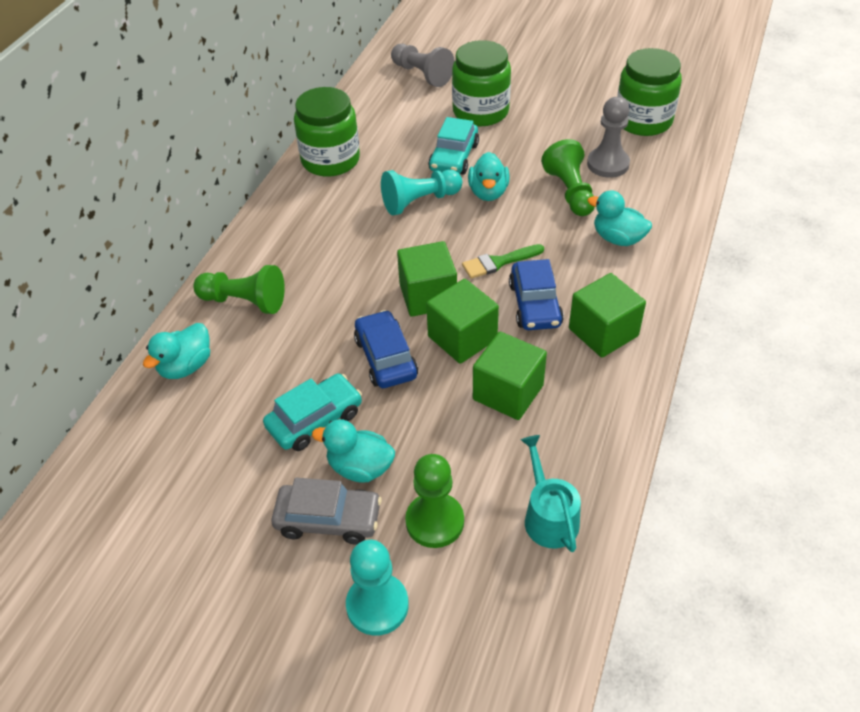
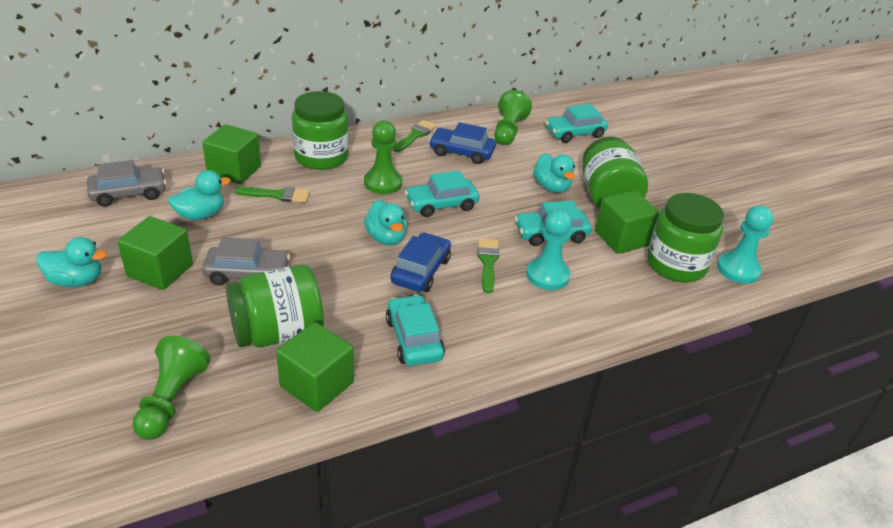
green brush: 1 -> 3
green jar: 3 -> 4
grey car: 1 -> 2
grey pawn: 2 -> 0
turquoise car: 2 -> 4
turquoise watering can: 1 -> 0

